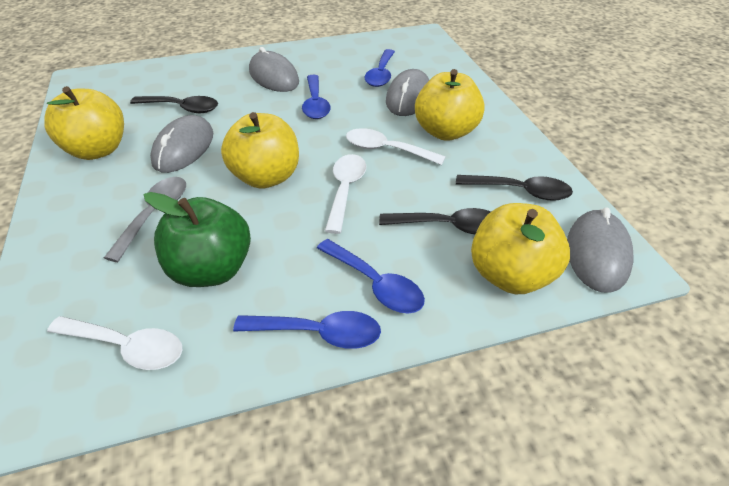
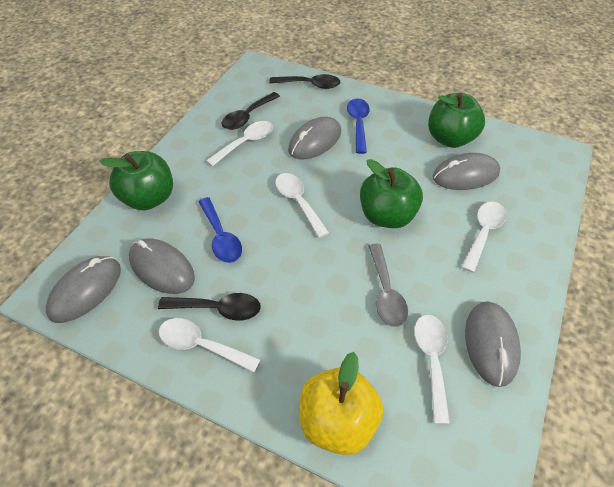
blue spoon: 4 -> 2
green apple: 1 -> 3
grey mouse: 4 -> 5
white spoon: 3 -> 5
yellow apple: 4 -> 1

